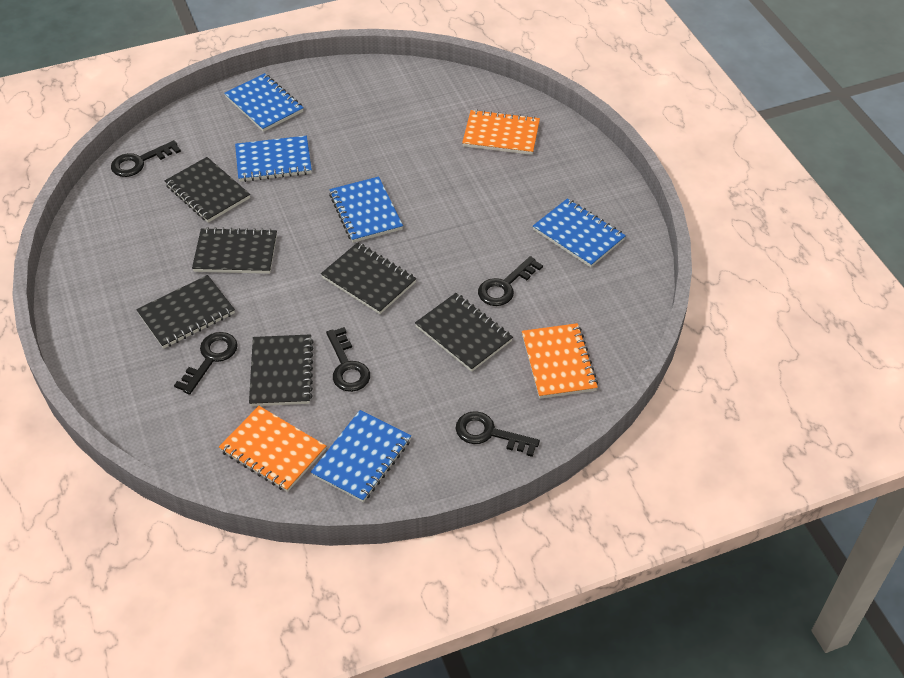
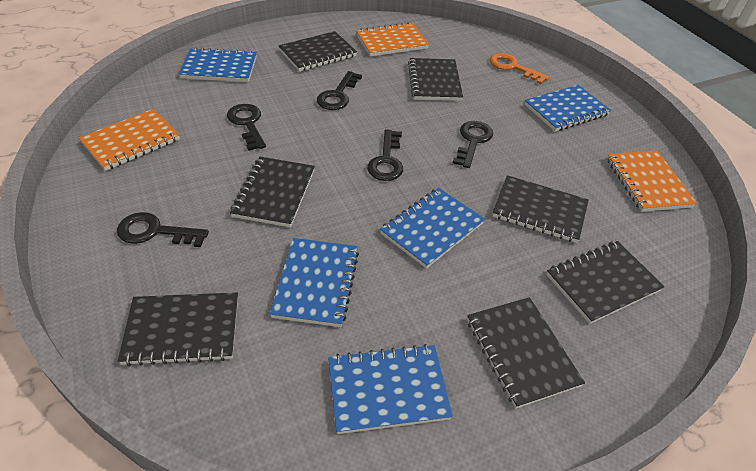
black notebook: 6 -> 7
orange key: 0 -> 1

